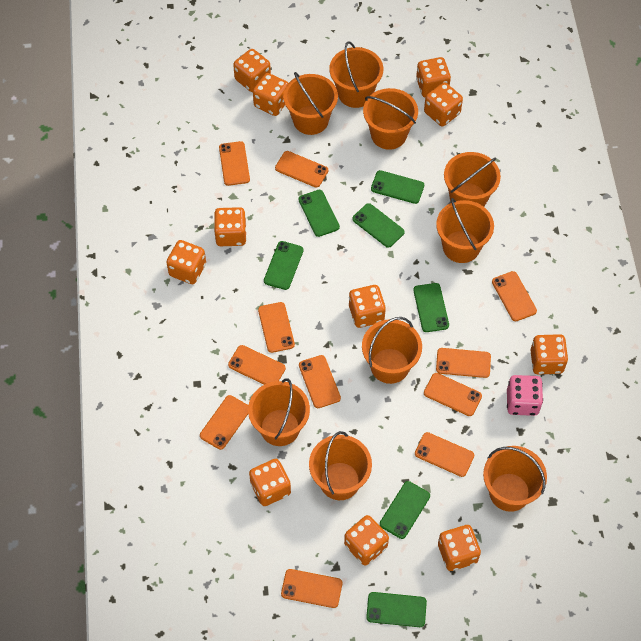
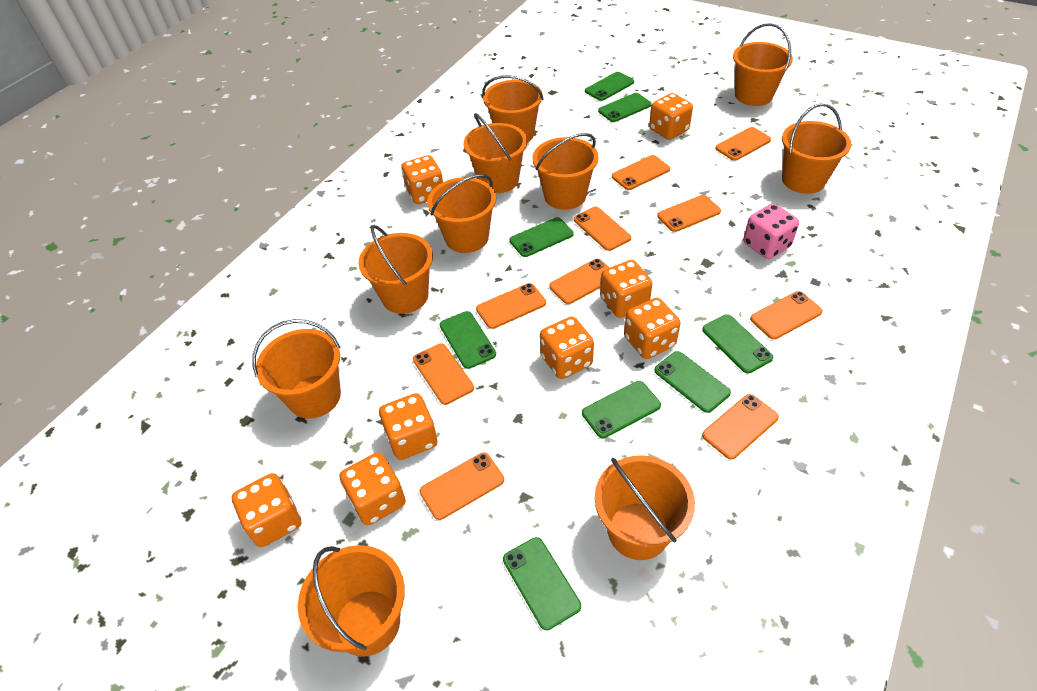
green phone: 7 -> 8
orange bucket: 9 -> 10
orange dice: 11 -> 8
orange phone: 11 -> 10

